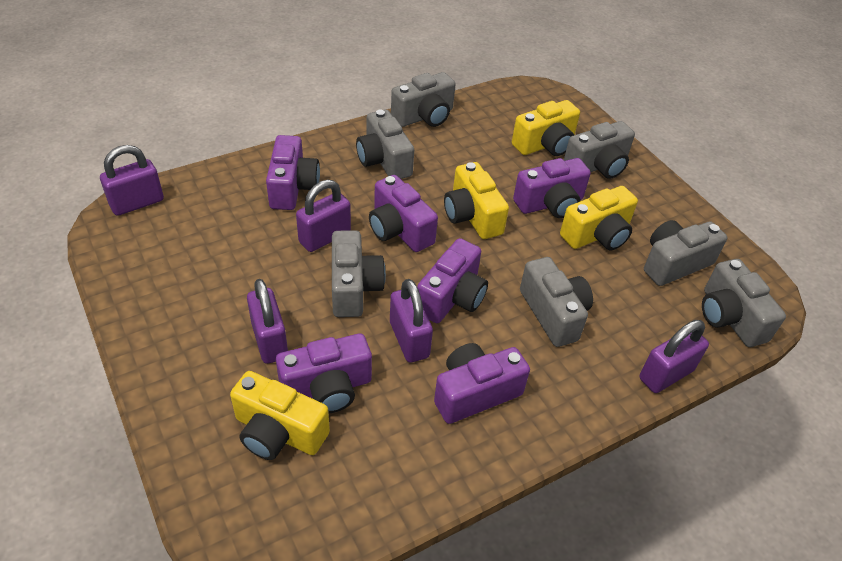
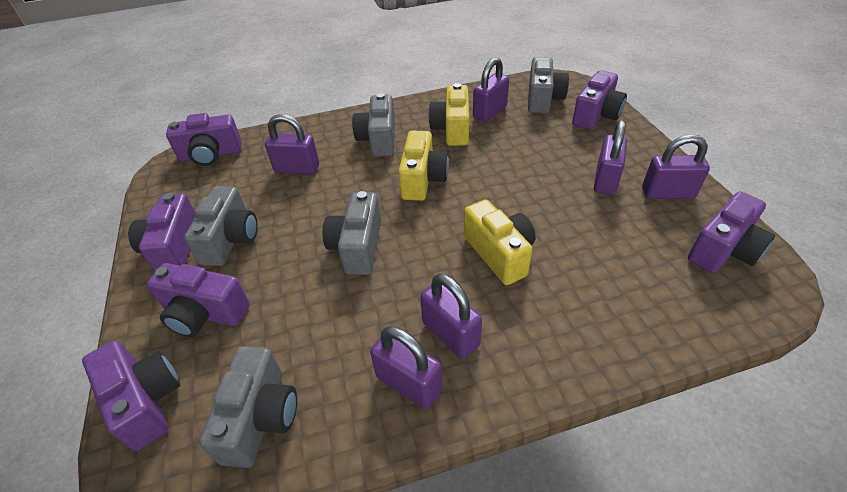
grey camera: 7 -> 5
purple padlock: 5 -> 6
yellow camera: 4 -> 3

